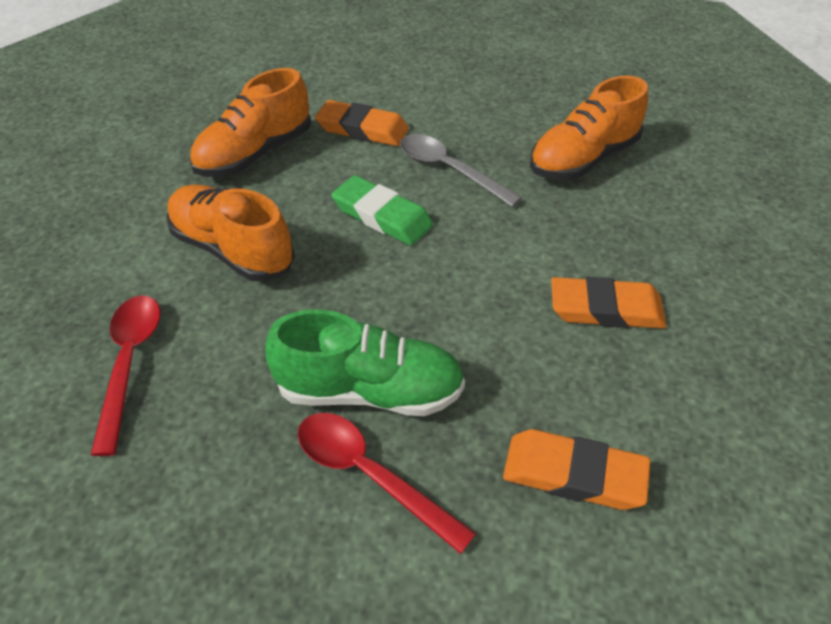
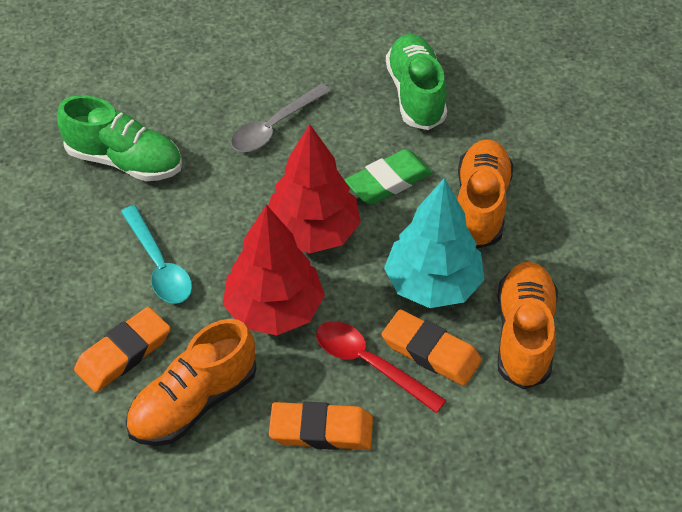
green shoe: 1 -> 2
red spoon: 2 -> 1
red tree: 0 -> 2
turquoise spoon: 0 -> 1
turquoise tree: 0 -> 1

